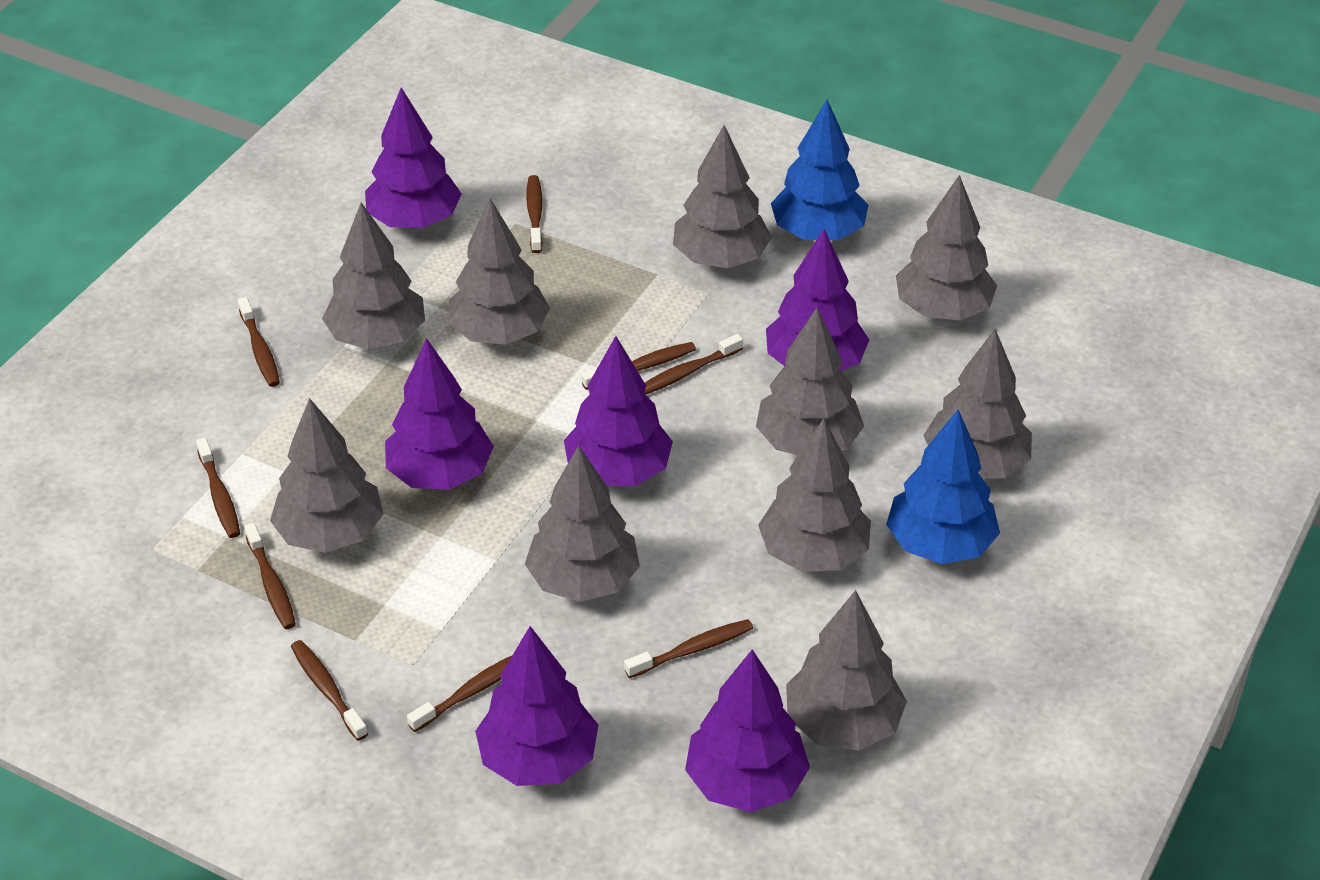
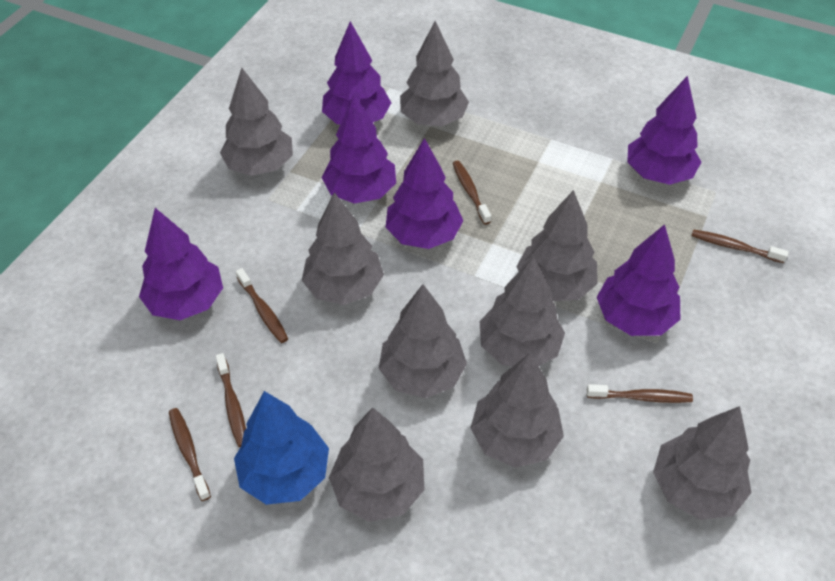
blue tree: 2 -> 1
brown toothbrush: 9 -> 6
grey tree: 10 -> 9

